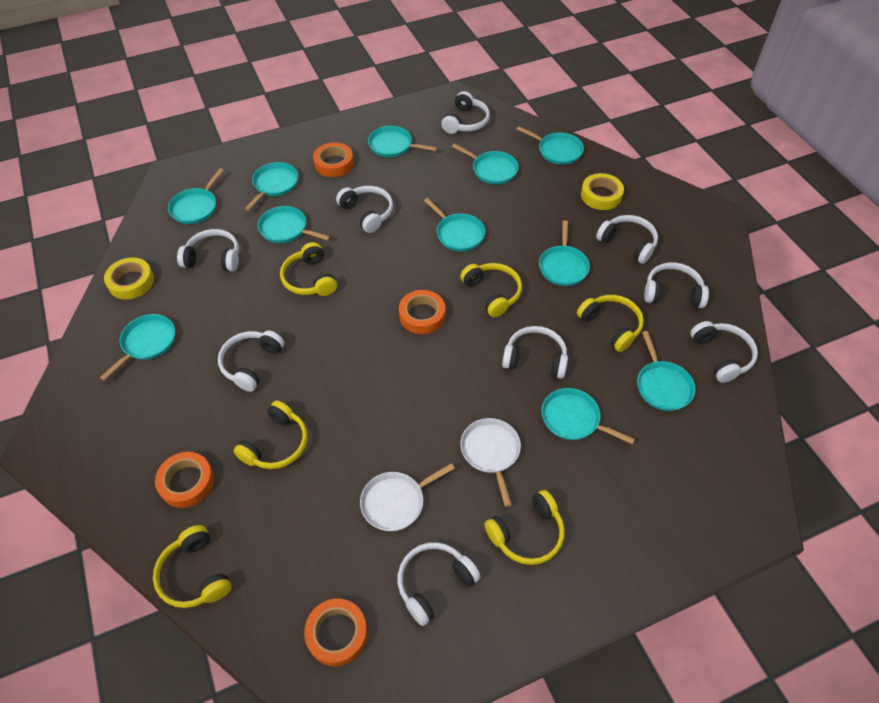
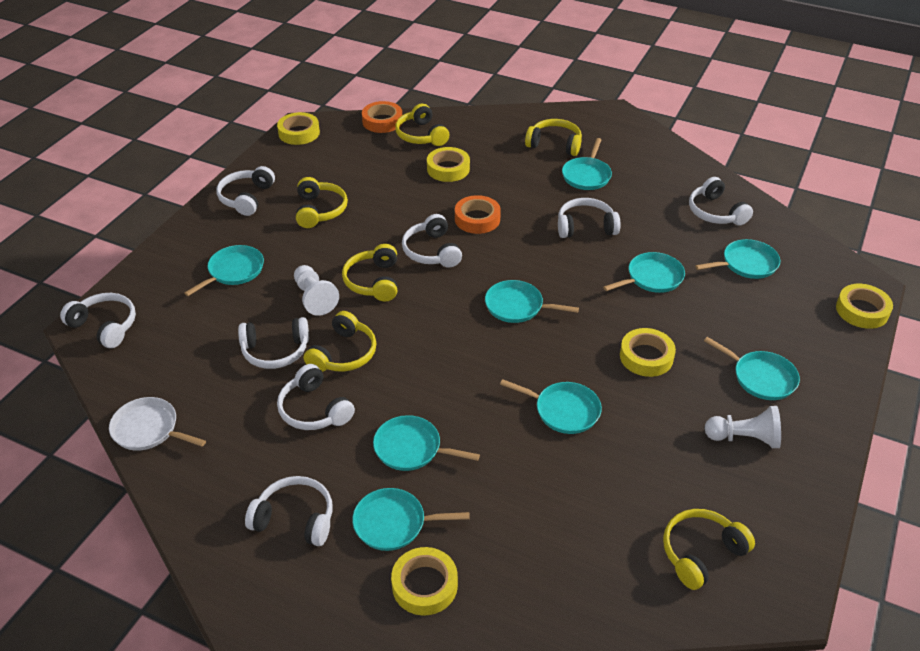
orange tape: 4 -> 2
turquoise pan: 11 -> 9
white headphones: 9 -> 8
white pan: 2 -> 1
white pawn: 0 -> 2
yellow tape: 2 -> 5

